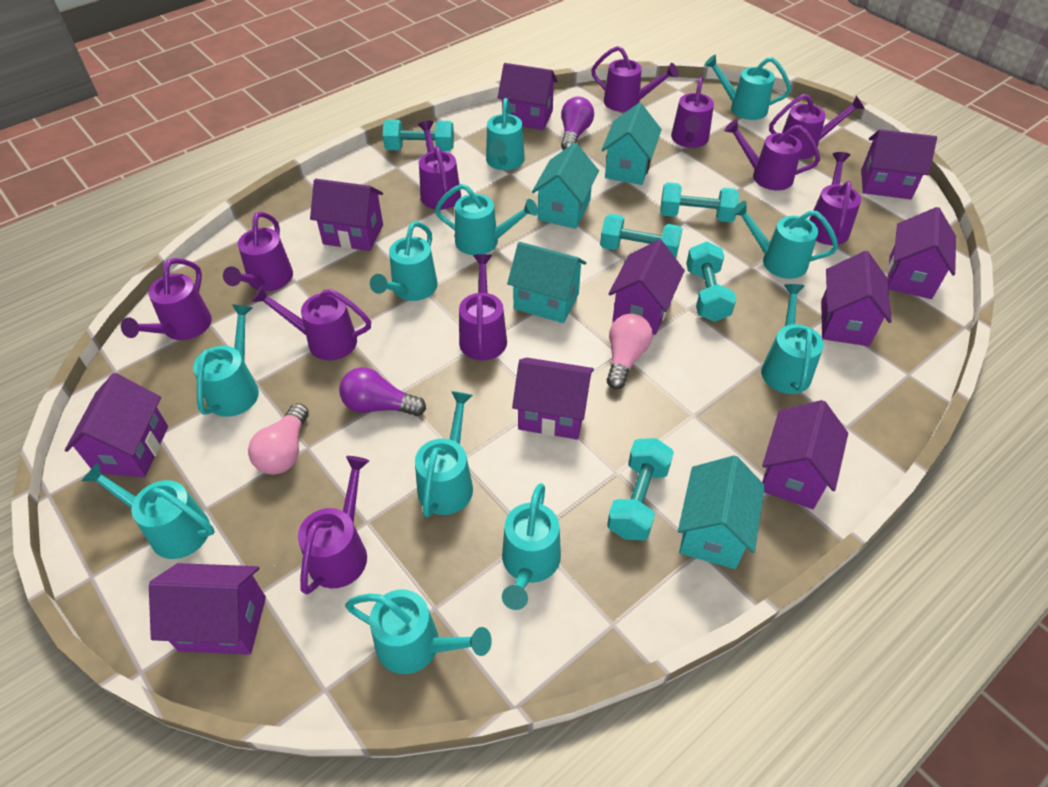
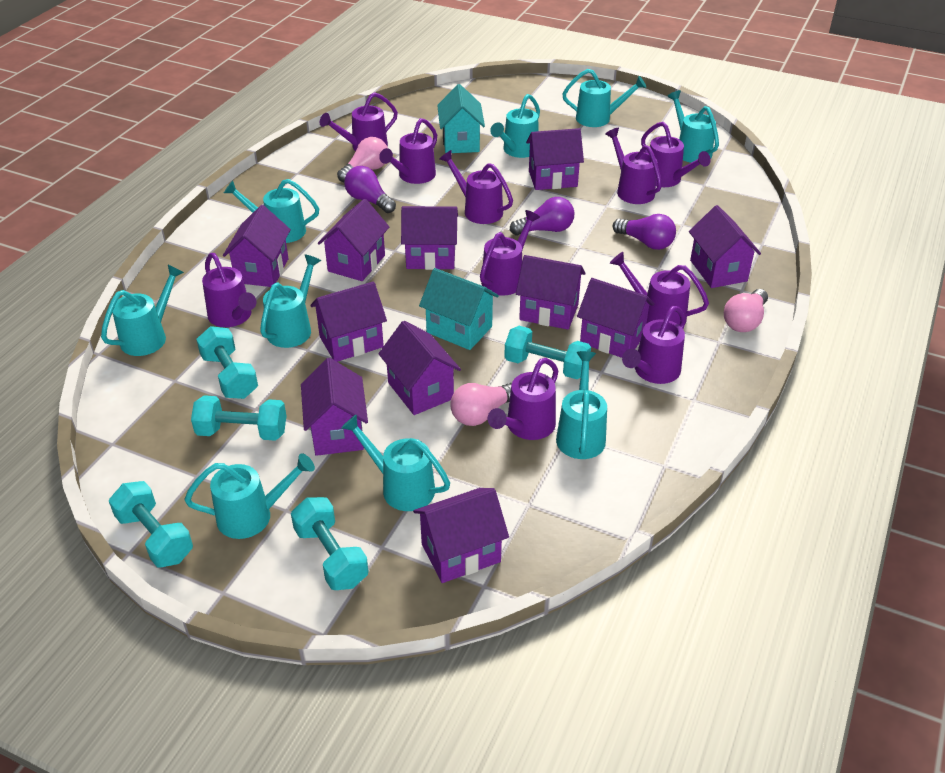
pink light bulb: 2 -> 3
purple house: 10 -> 11
purple light bulb: 2 -> 3
purple watering can: 11 -> 10
turquoise house: 4 -> 2
turquoise watering can: 11 -> 9

